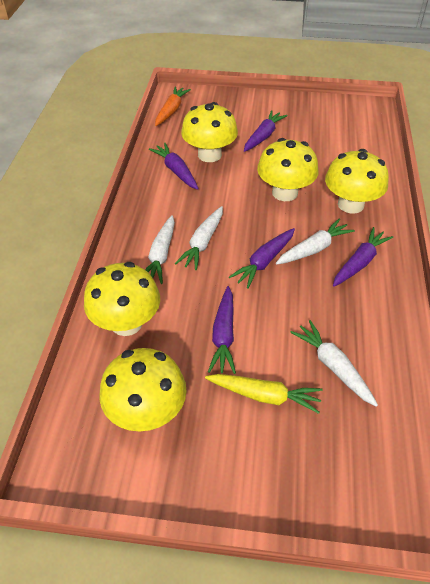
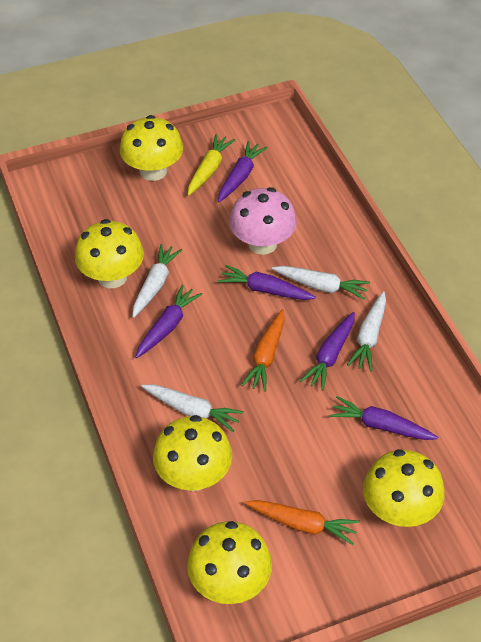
orange carrot: 1 -> 2
pink mushroom: 0 -> 1

